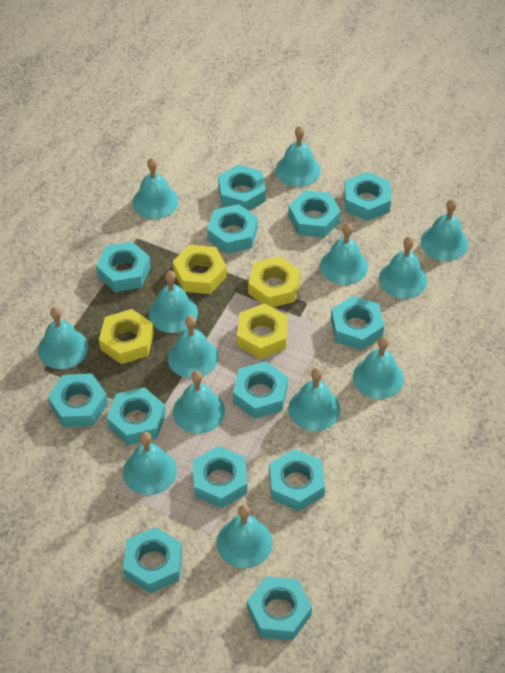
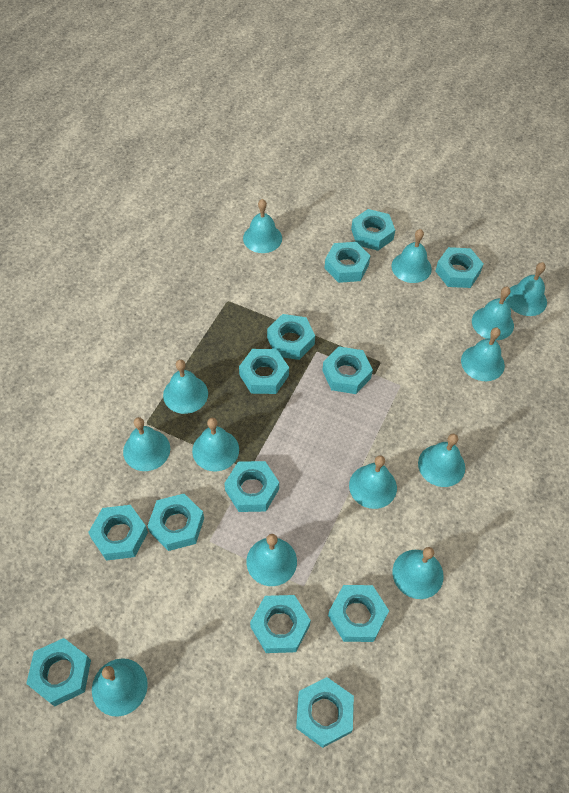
yellow nut: 4 -> 0

